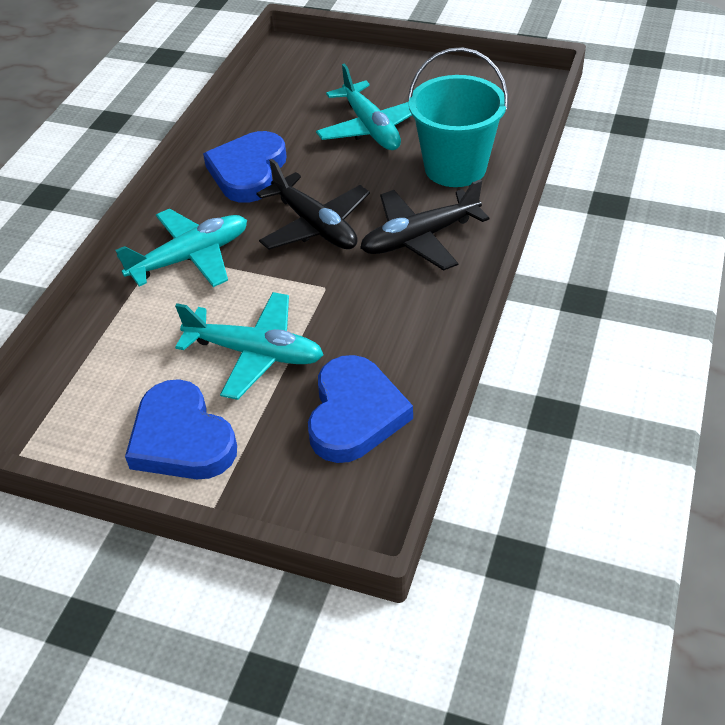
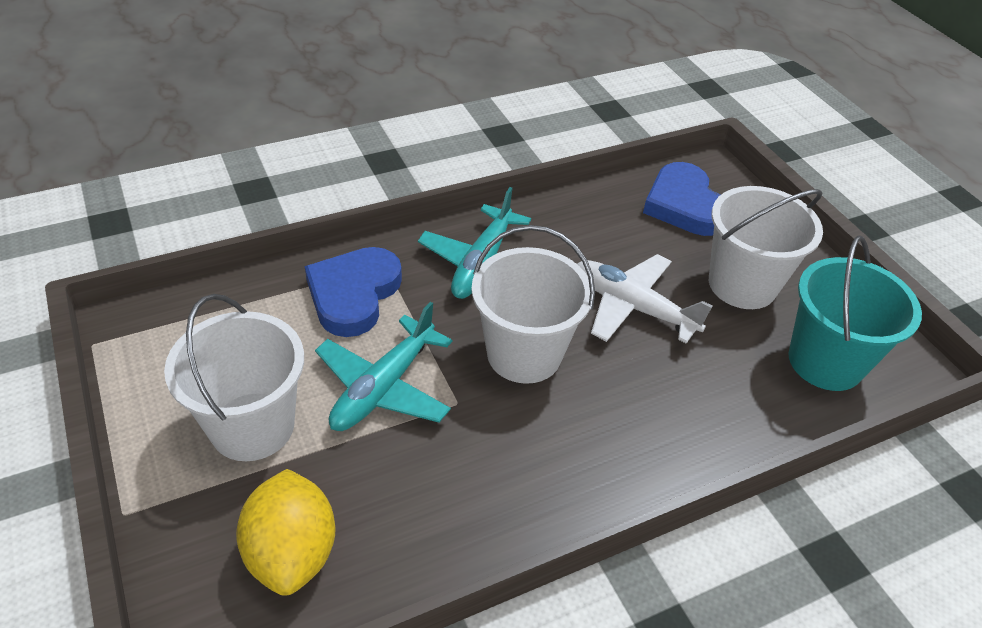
black plane: 2 -> 0
blue heart: 3 -> 2
turquoise plane: 3 -> 2
white bucket: 0 -> 3
white plane: 0 -> 1
yellow lemon: 0 -> 1

